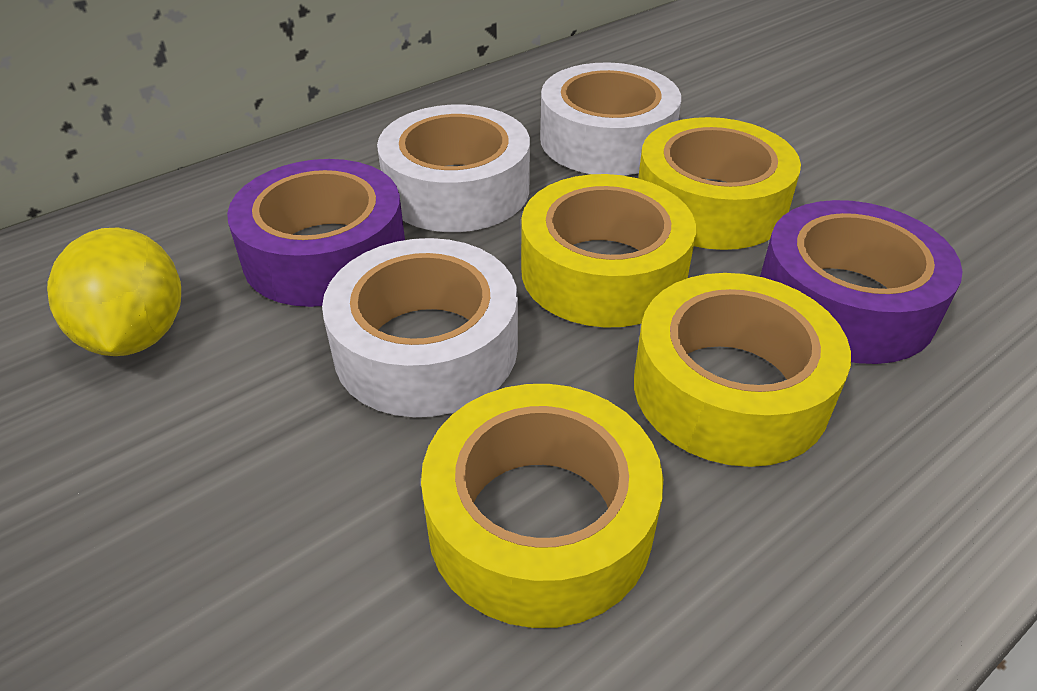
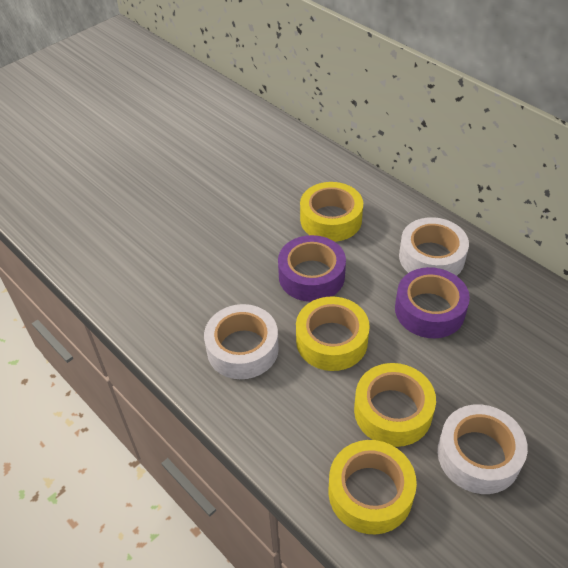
yellow lemon: 1 -> 0

